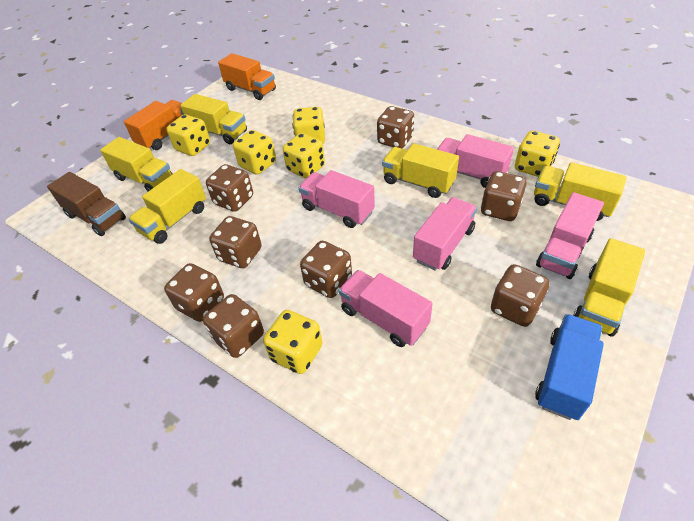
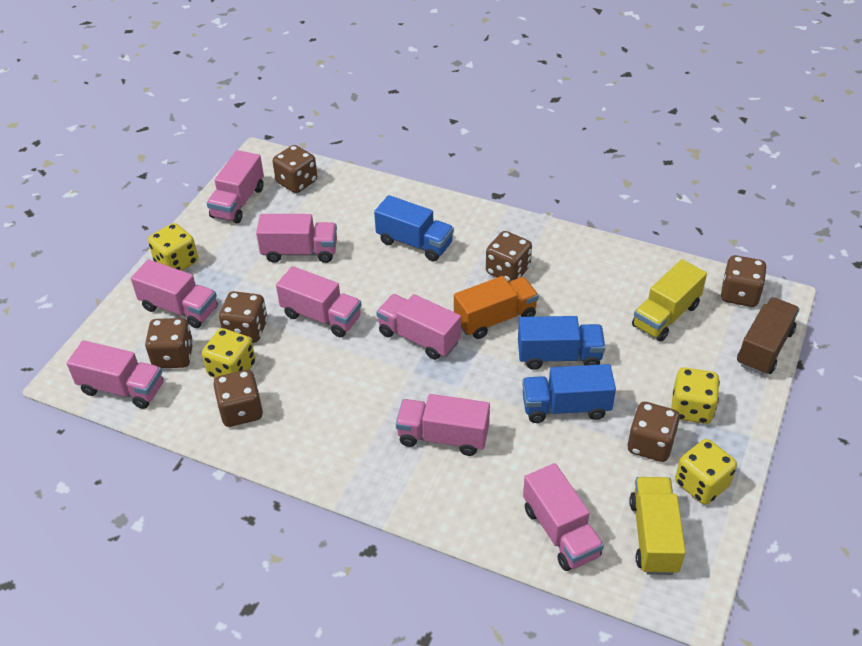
blue truck: 1 -> 3
brown dice: 8 -> 7
orange truck: 2 -> 1
pink truck: 5 -> 8
yellow dice: 6 -> 4
yellow truck: 6 -> 2

